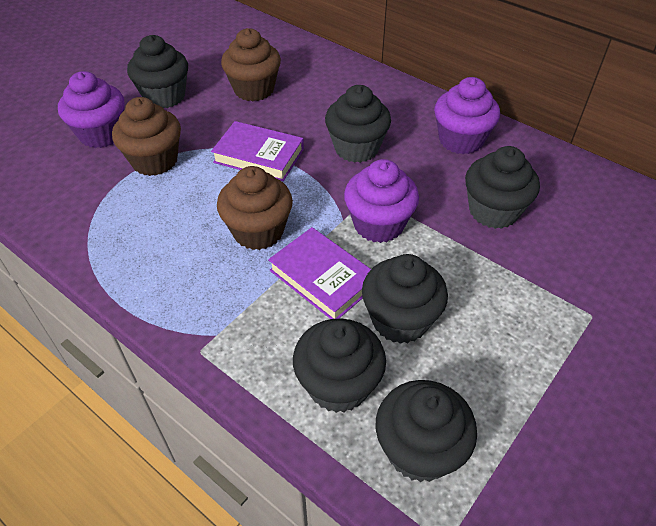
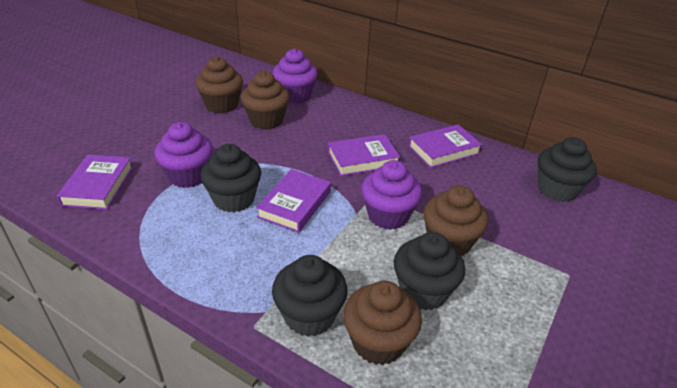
black cupcake: 6 -> 4
brown cupcake: 3 -> 4
purple book: 2 -> 4

